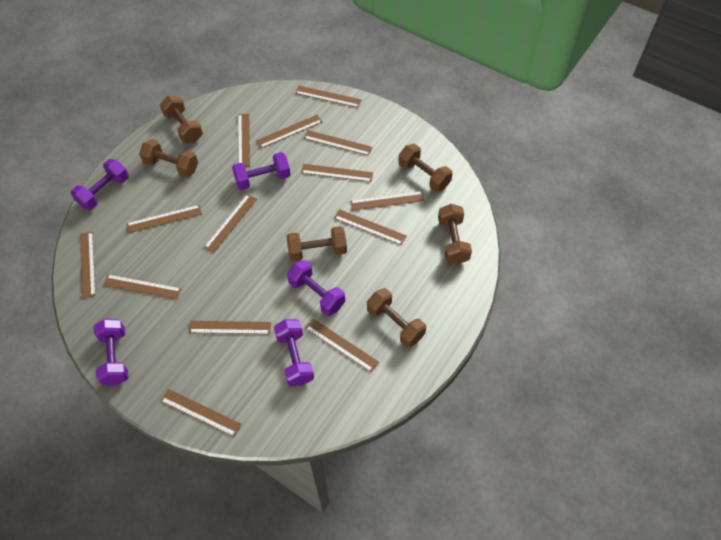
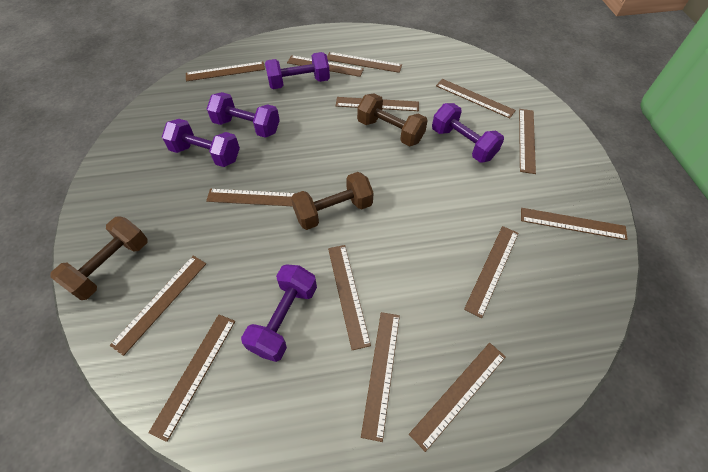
brown dumbbell: 6 -> 3

